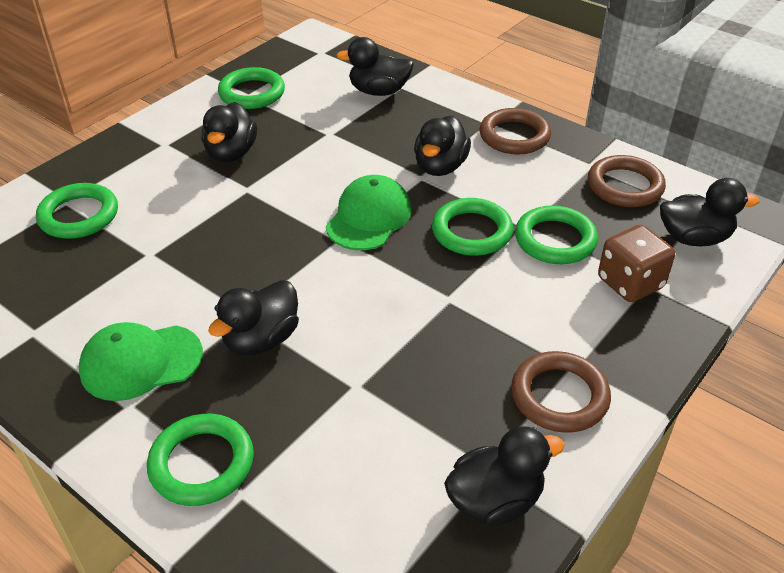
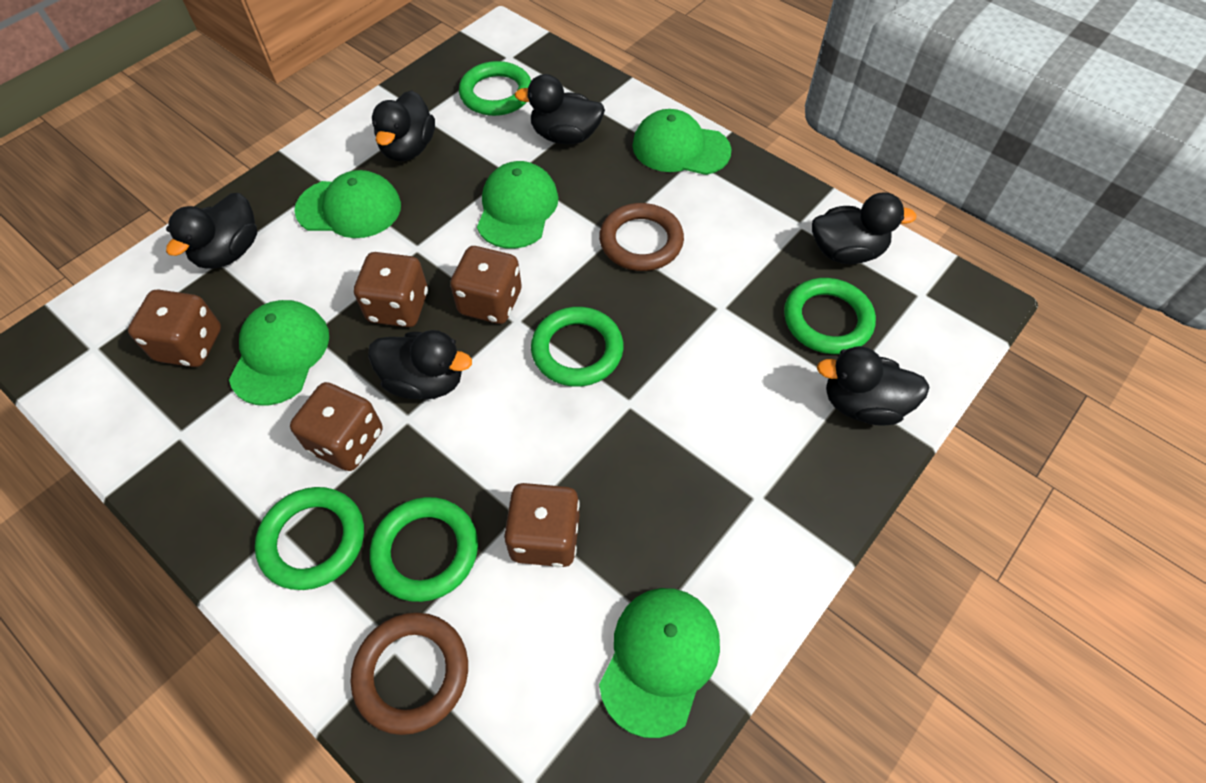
brown dice: 1 -> 5
brown ring: 3 -> 2
green cap: 2 -> 5

